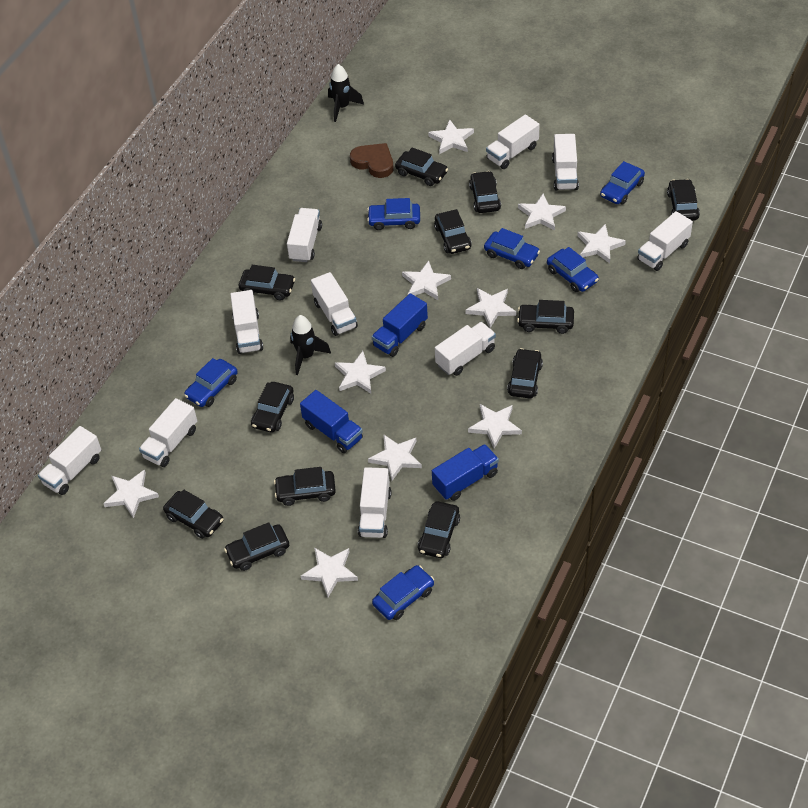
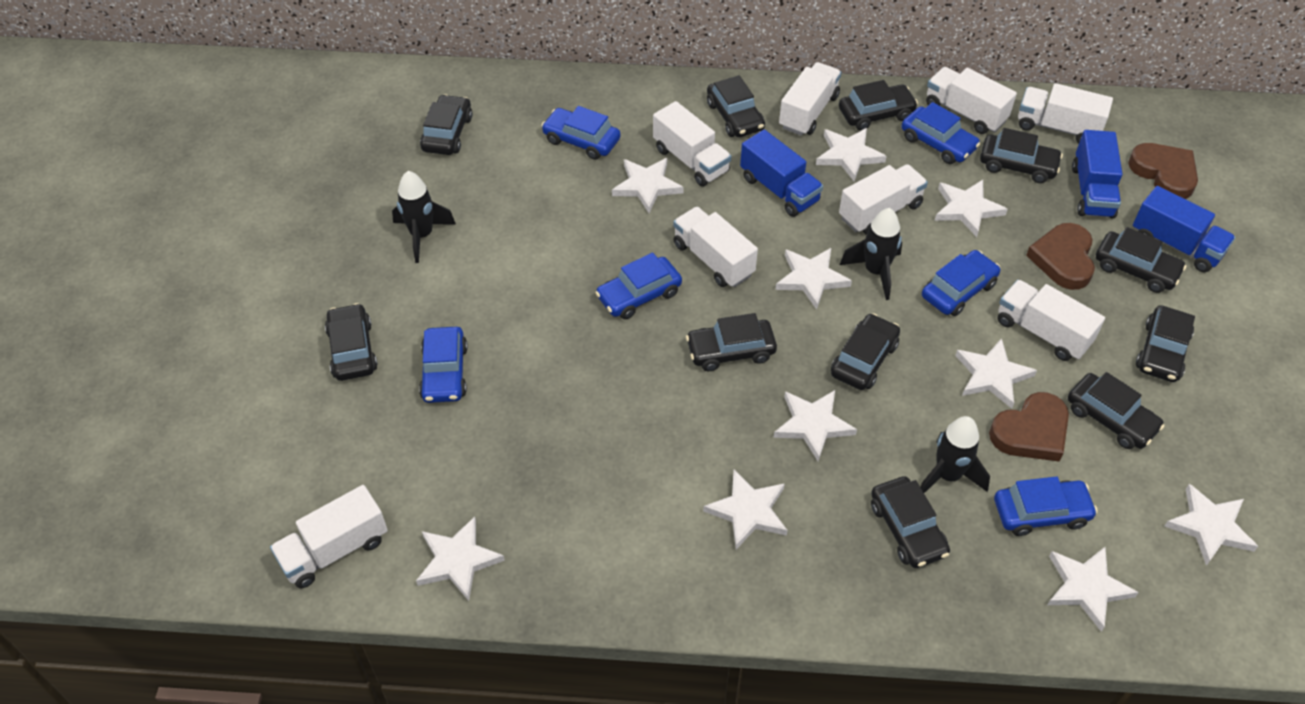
black car: 12 -> 11
black rocket: 2 -> 3
brown heart: 1 -> 3
white truck: 10 -> 8

